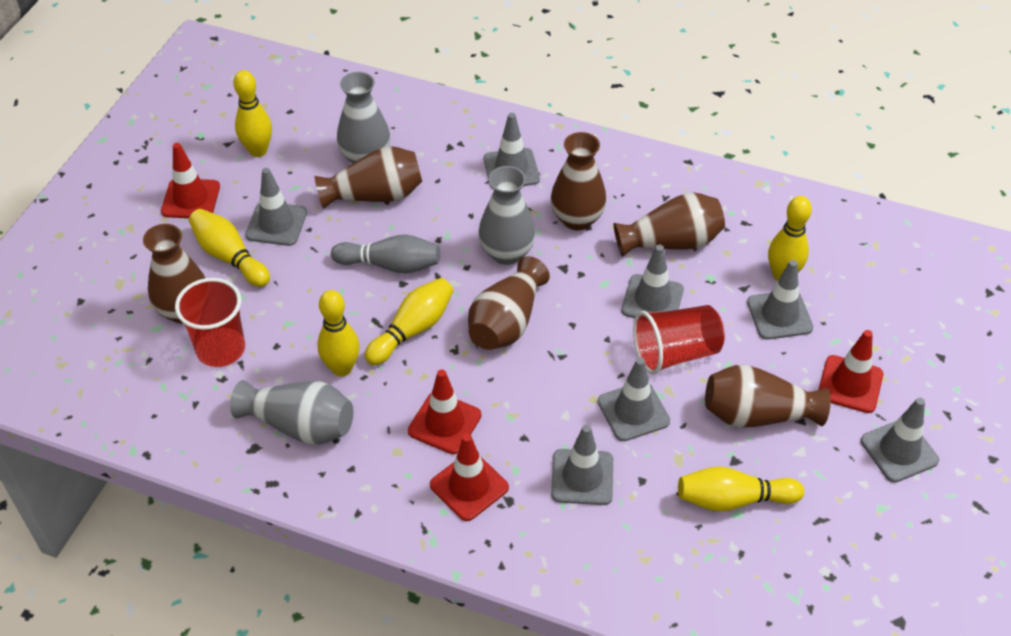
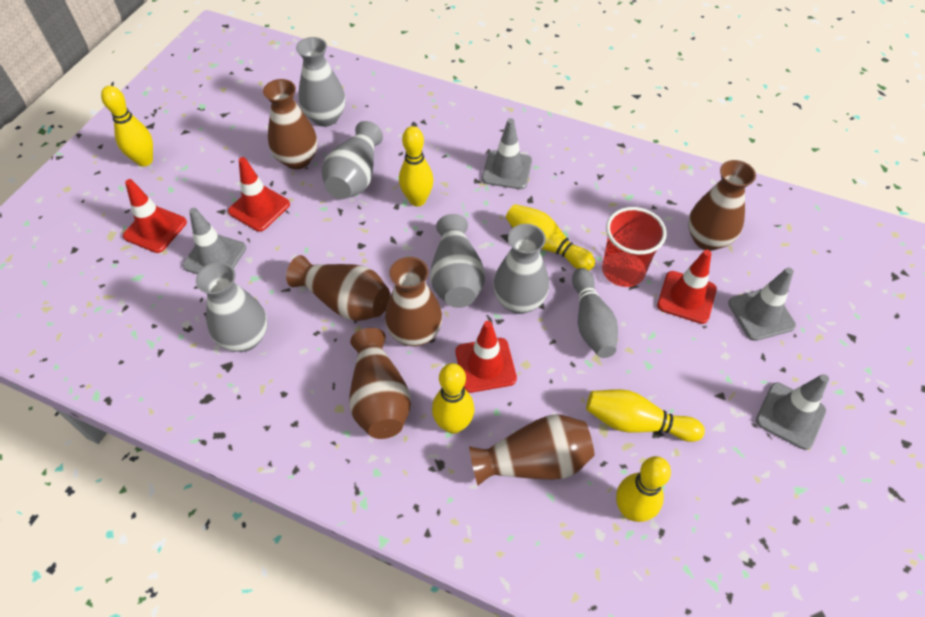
grey traffic cone: 7 -> 4
grey vase: 3 -> 5
red cup: 2 -> 1

